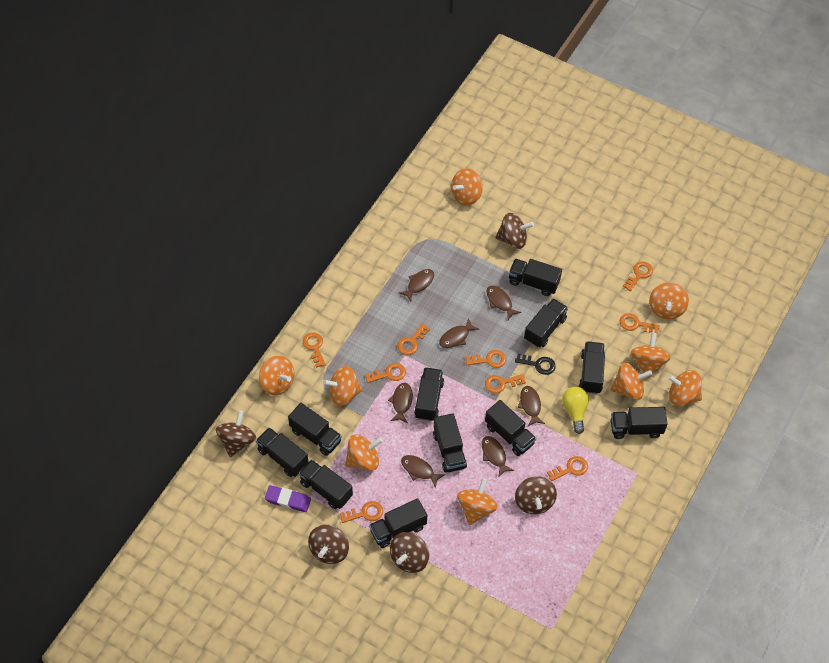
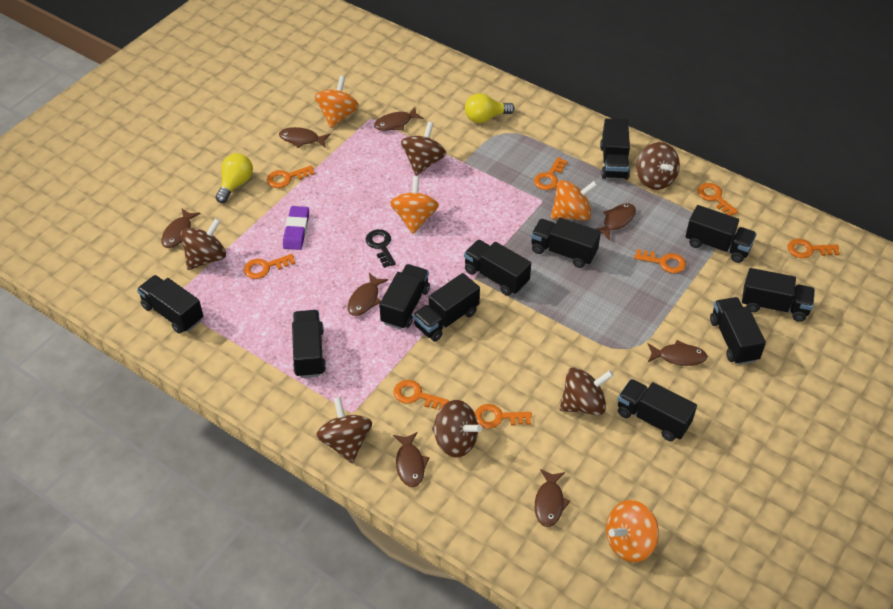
brown fish: 7 -> 8
brown spinning top: 5 -> 6
orange key: 9 -> 8
orange spinning top: 9 -> 4
yellow light bulb: 1 -> 2

